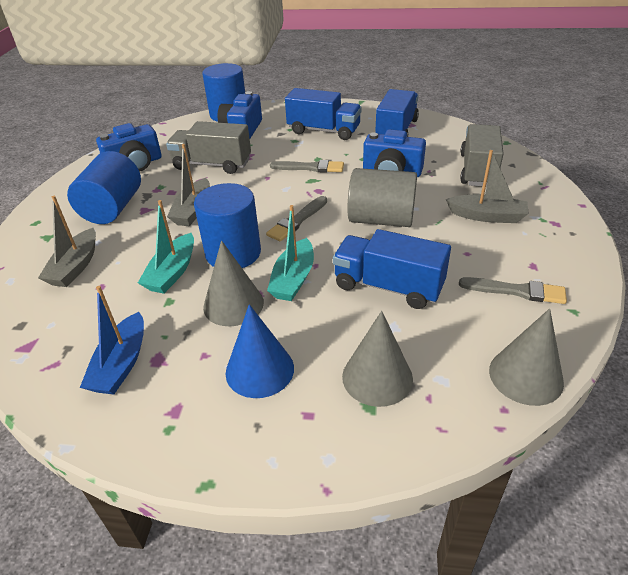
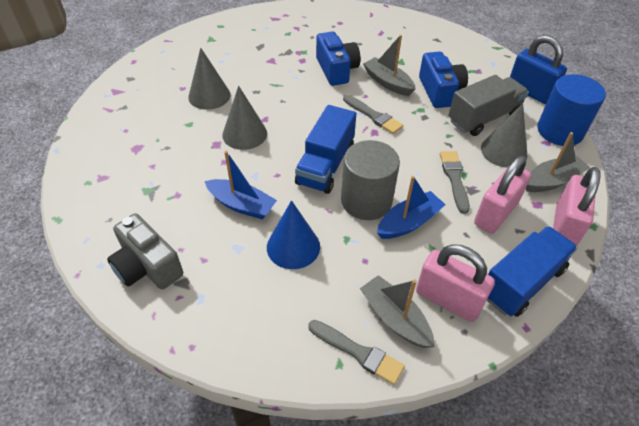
blue boat: 1 -> 2
blue camera: 3 -> 2
blue cylinder: 3 -> 1
blue padlock: 0 -> 1
blue truck: 3 -> 2
grey camera: 0 -> 1
grey truck: 2 -> 1
pink padlock: 0 -> 3
turquoise boat: 2 -> 0

